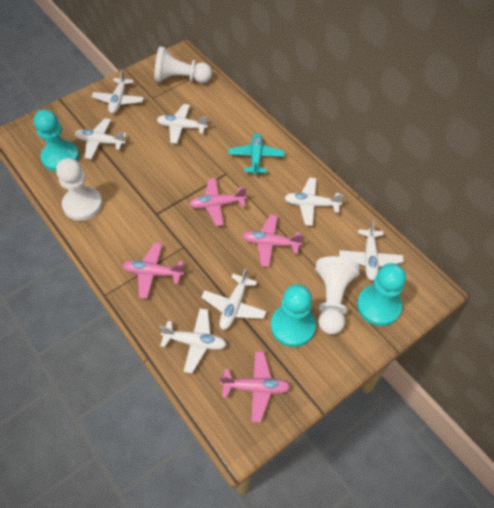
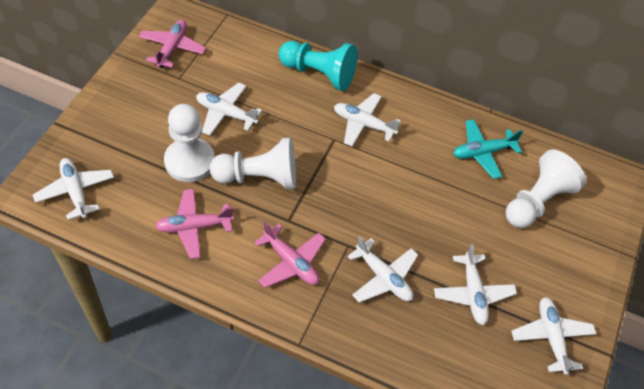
pink plane: 4 -> 3
turquoise pawn: 3 -> 1
white plane: 7 -> 6

